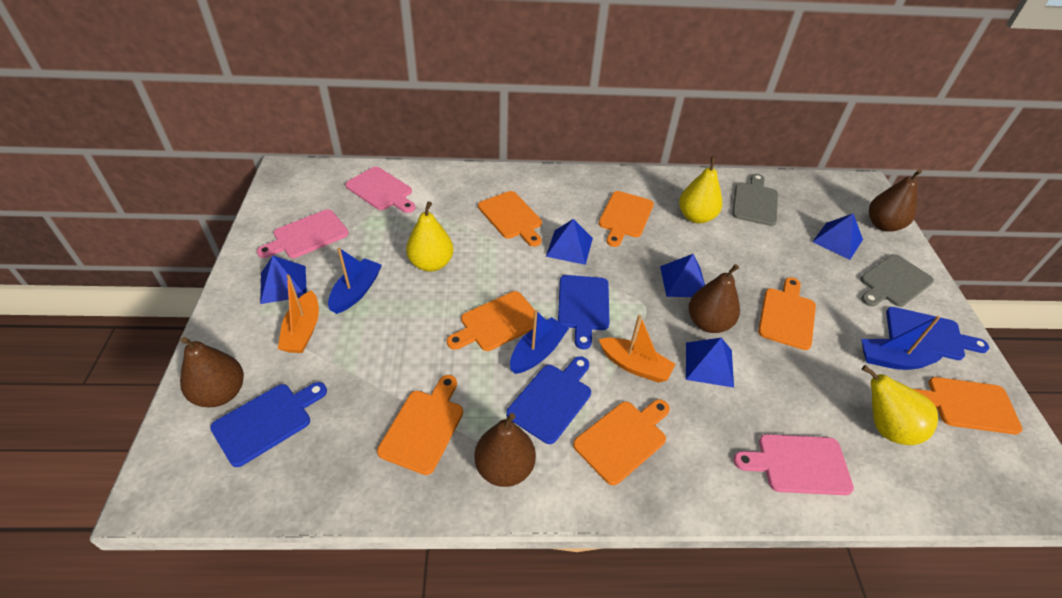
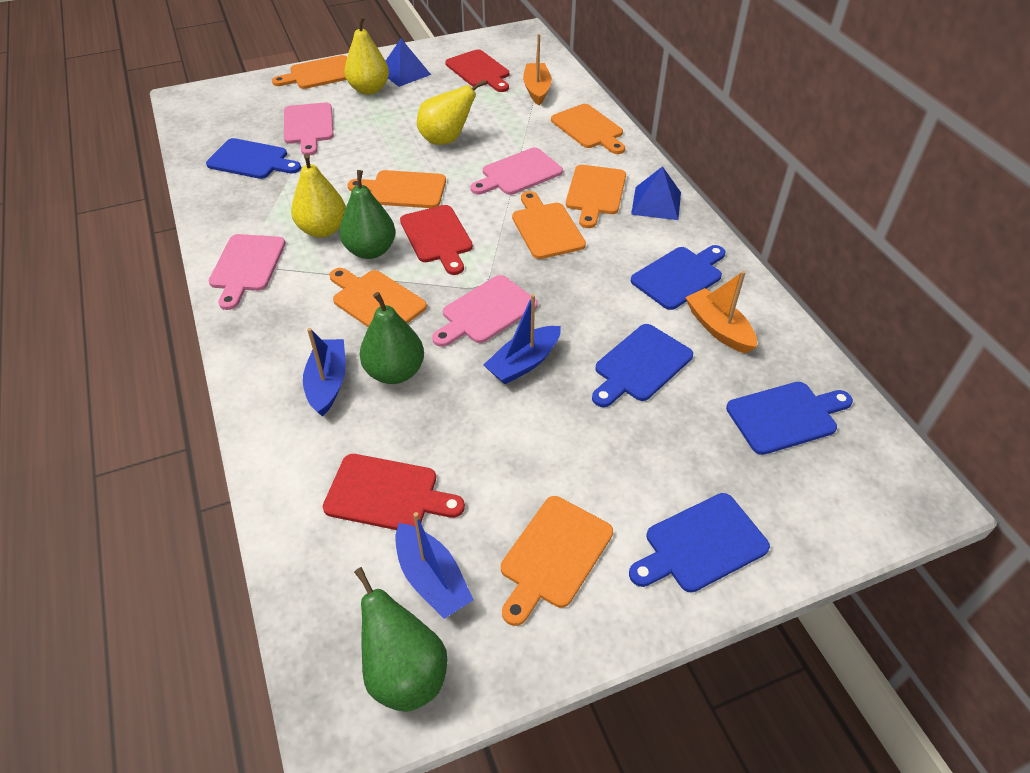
blue cutting board: 4 -> 5
blue pyramid: 5 -> 2
brown pear: 4 -> 0
green pear: 0 -> 3
grey cutting board: 2 -> 0
pink cutting board: 3 -> 4
red cutting board: 0 -> 3

